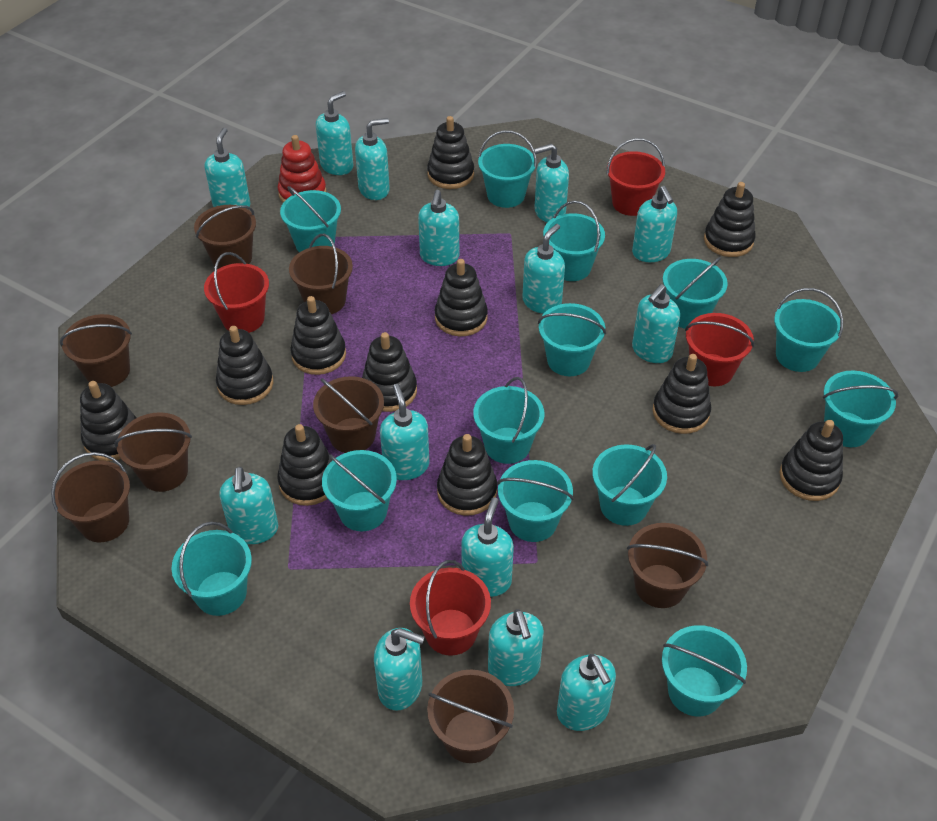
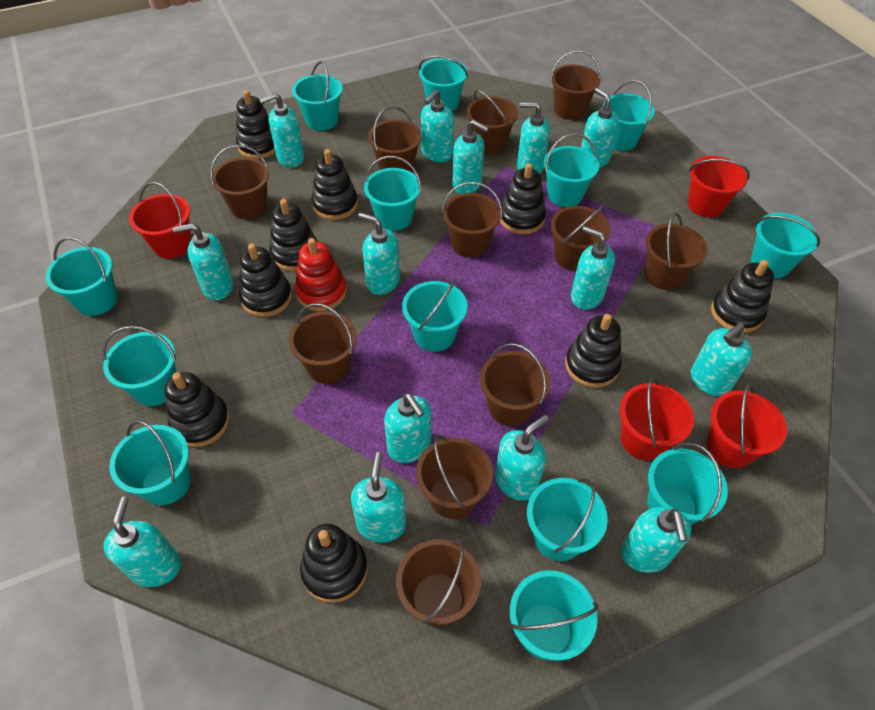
black stacking toy: 11 -> 9
brown bucket: 8 -> 11

